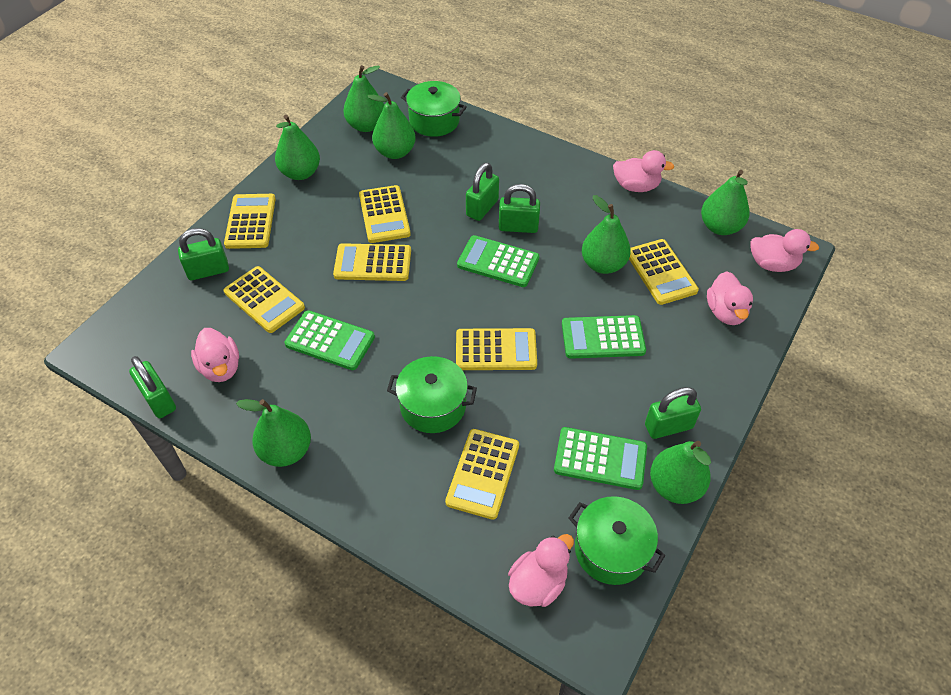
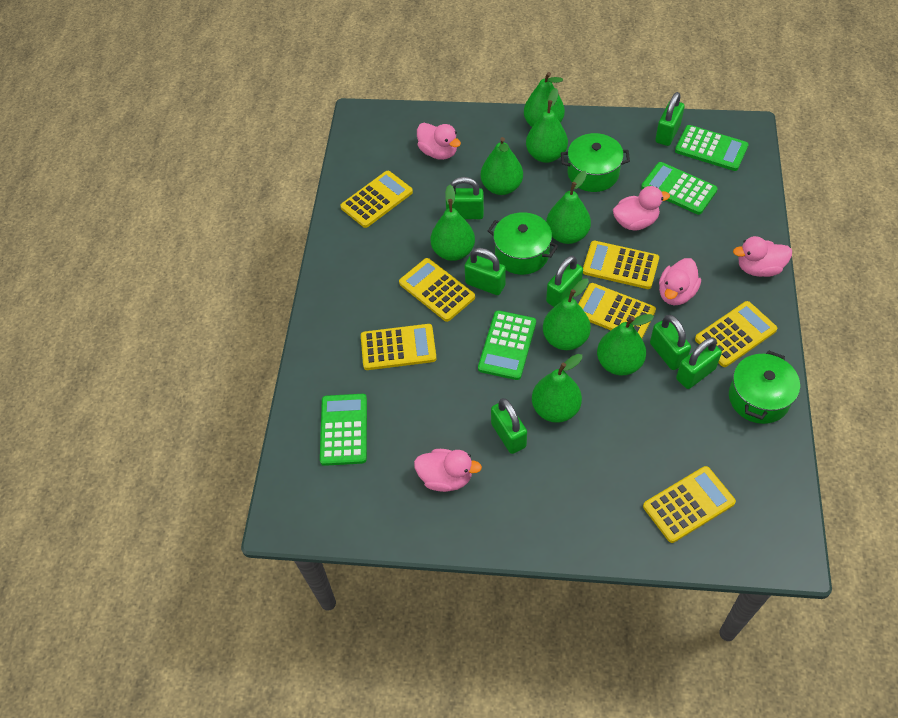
green padlock: 5 -> 7
green pear: 7 -> 8

